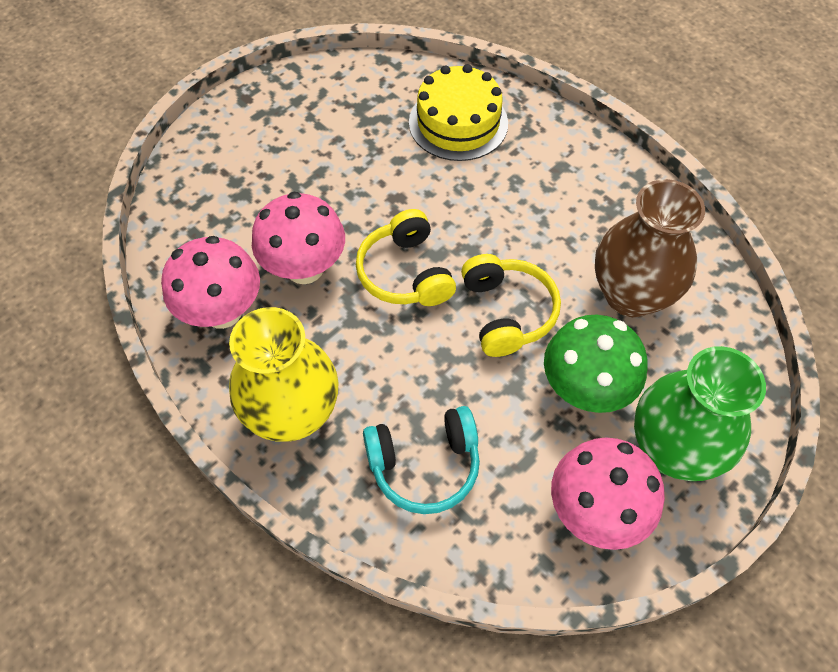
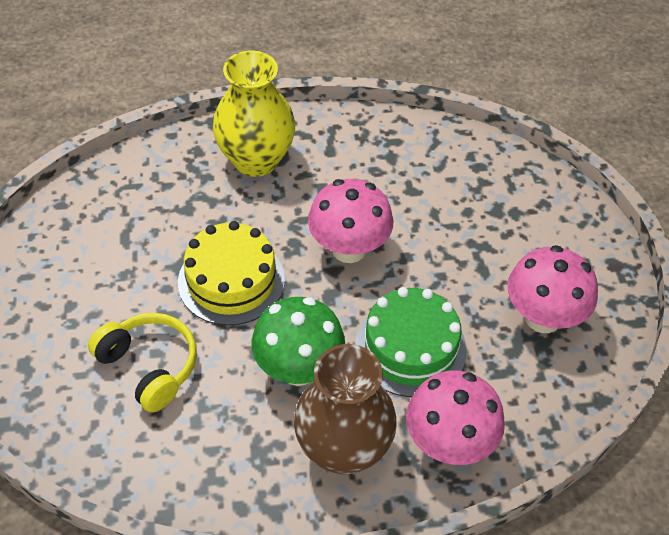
green cake: 0 -> 1
green vase: 1 -> 0
turquoise headphones: 1 -> 0
yellow headphones: 2 -> 1

